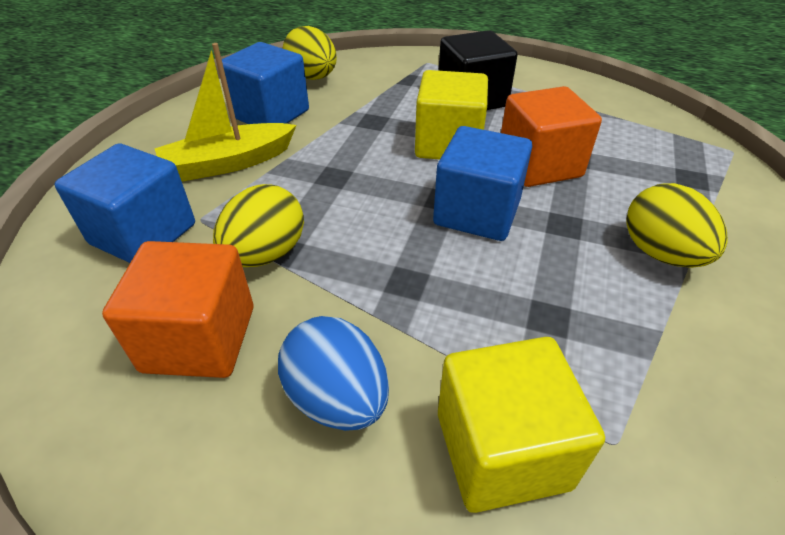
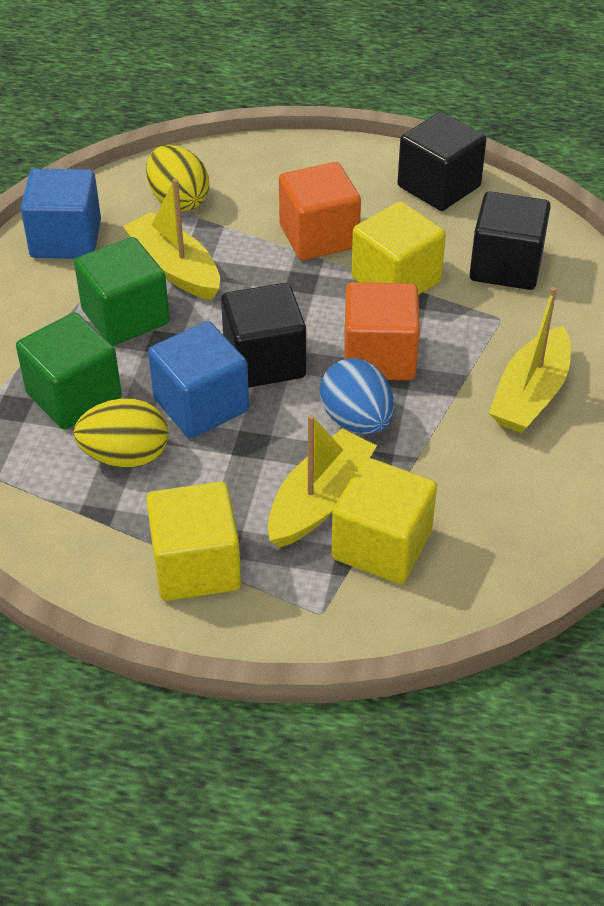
black cube: 1 -> 3
blue cube: 3 -> 2
green cube: 0 -> 2
yellow boat: 1 -> 3
yellow cube: 2 -> 3
yellow egg: 3 -> 2

